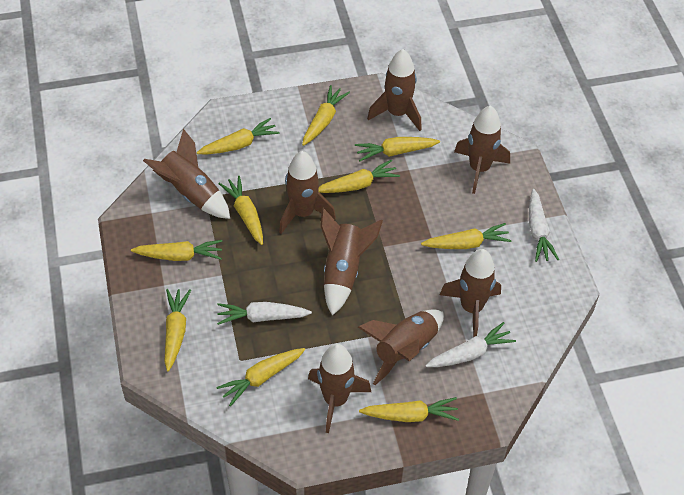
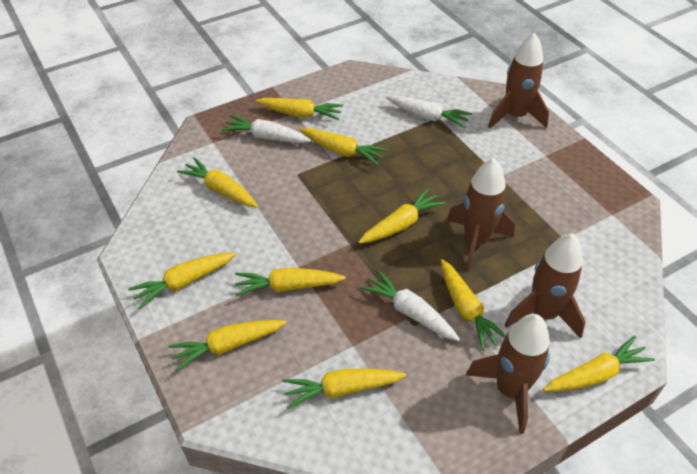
brown rocket: 8 -> 4

